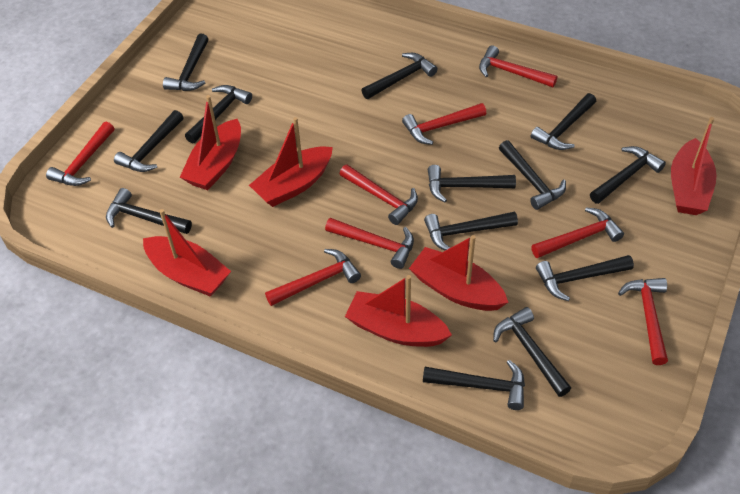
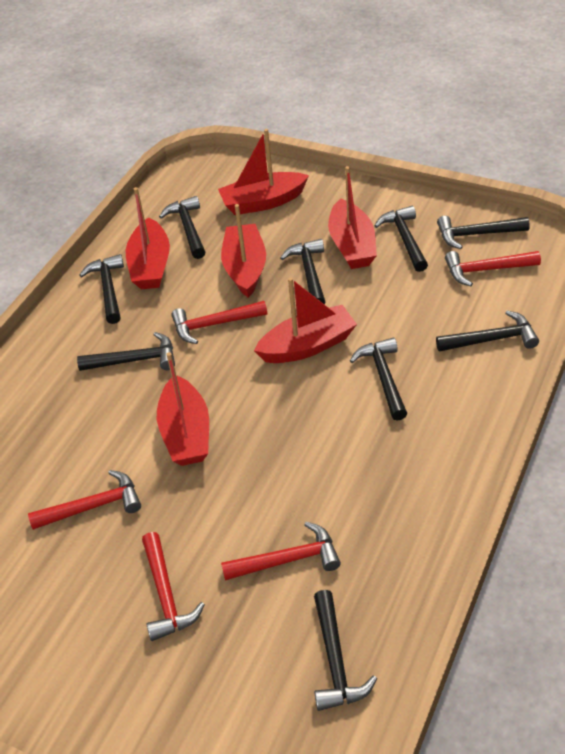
black hammer: 13 -> 9
red hammer: 8 -> 5

